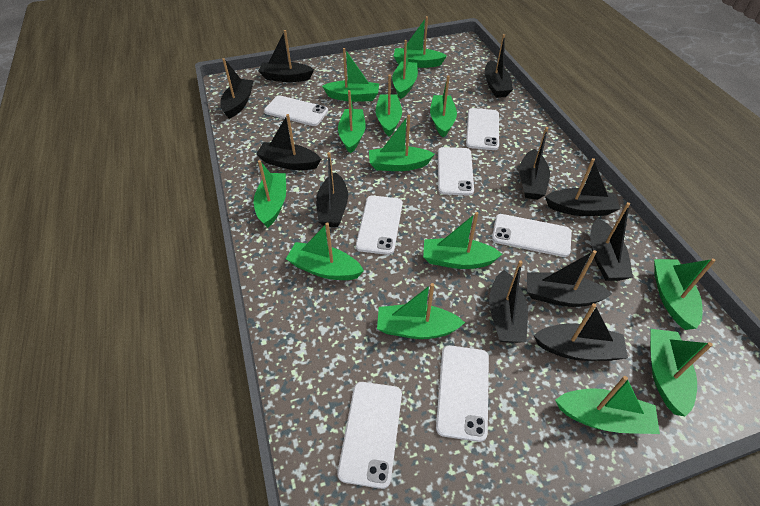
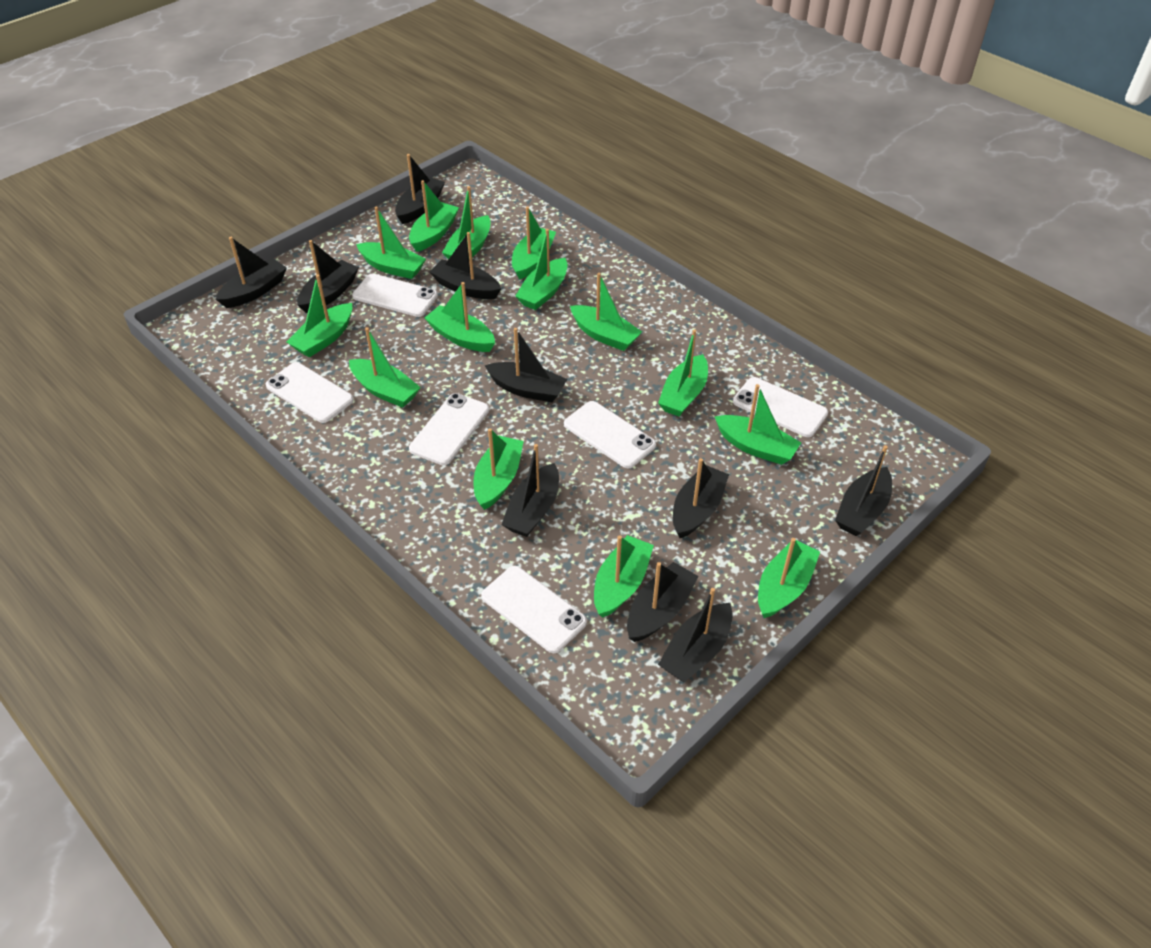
black boat: 11 -> 10
white phone: 7 -> 6

